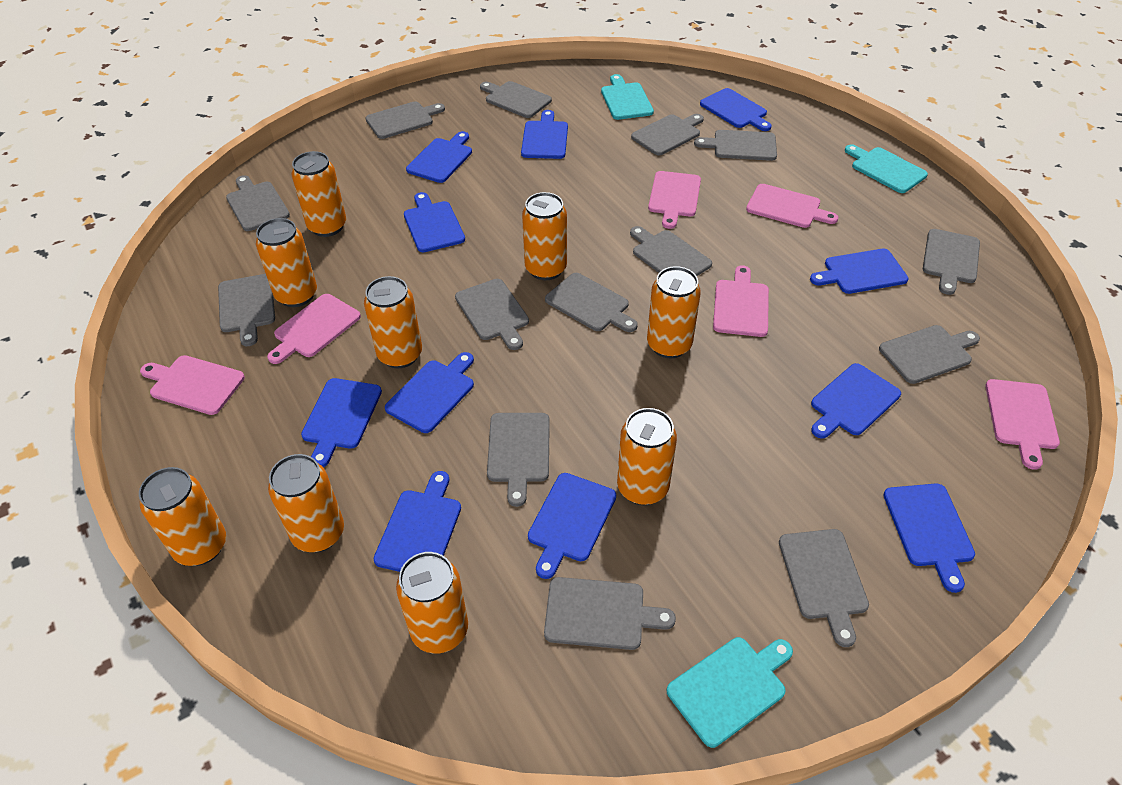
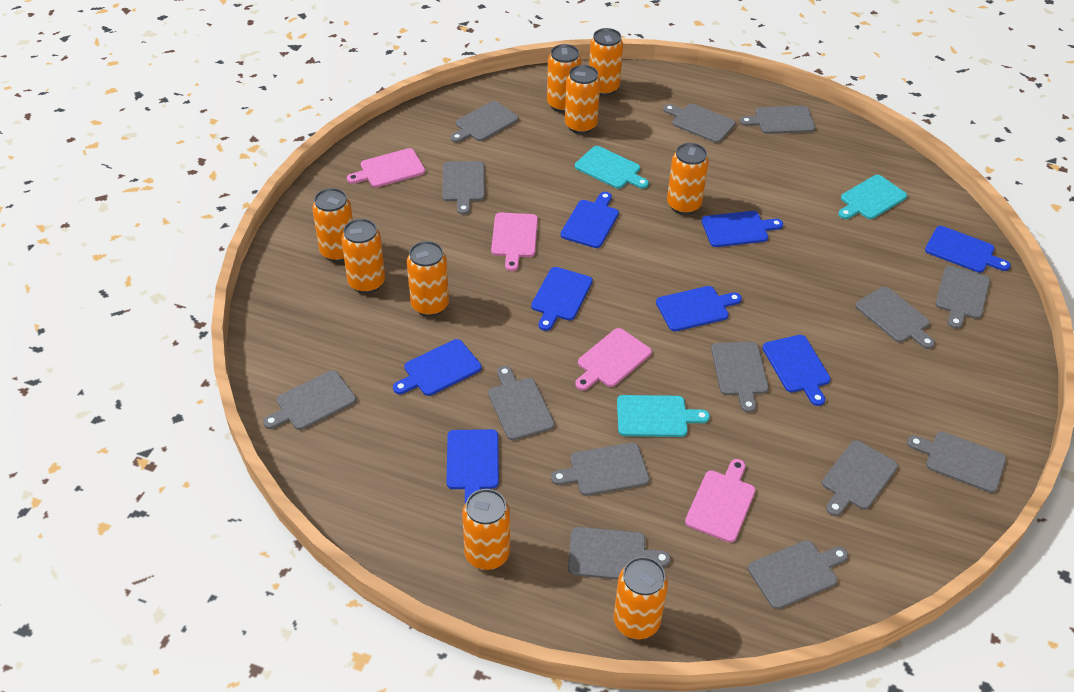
blue cutting board: 11 -> 8
pink cutting board: 6 -> 4

